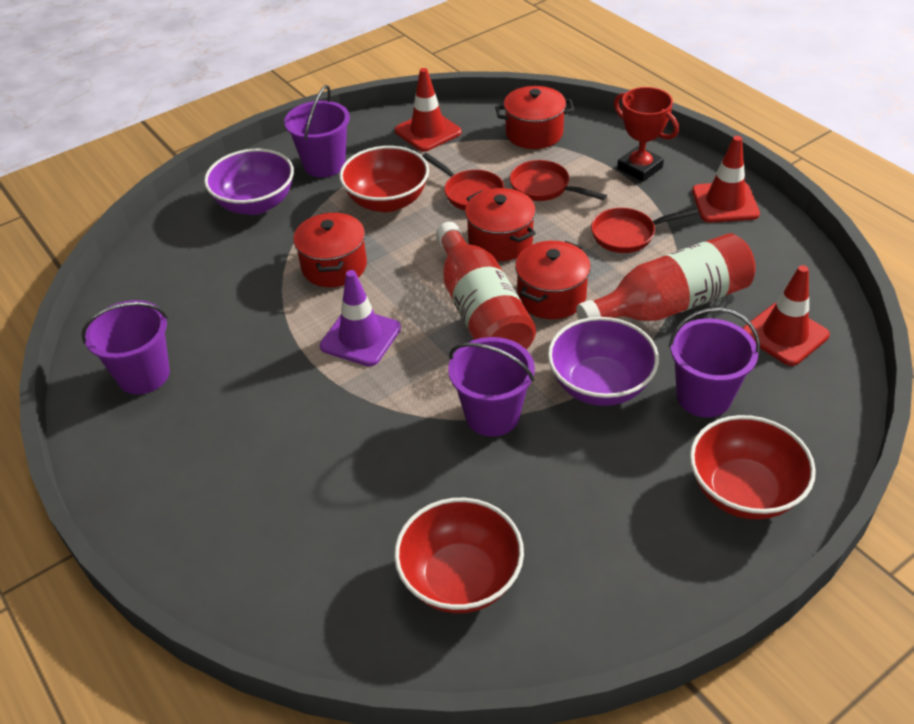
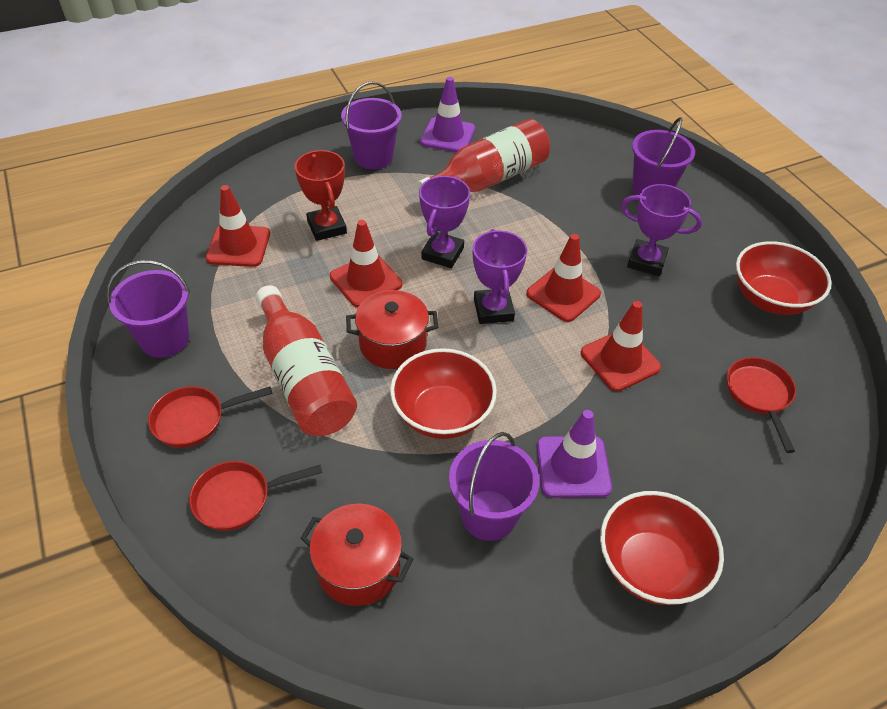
purple bowl: 2 -> 0
purple traffic cone: 1 -> 2
purple trophy: 0 -> 3
red pot: 4 -> 2
red traffic cone: 3 -> 4

